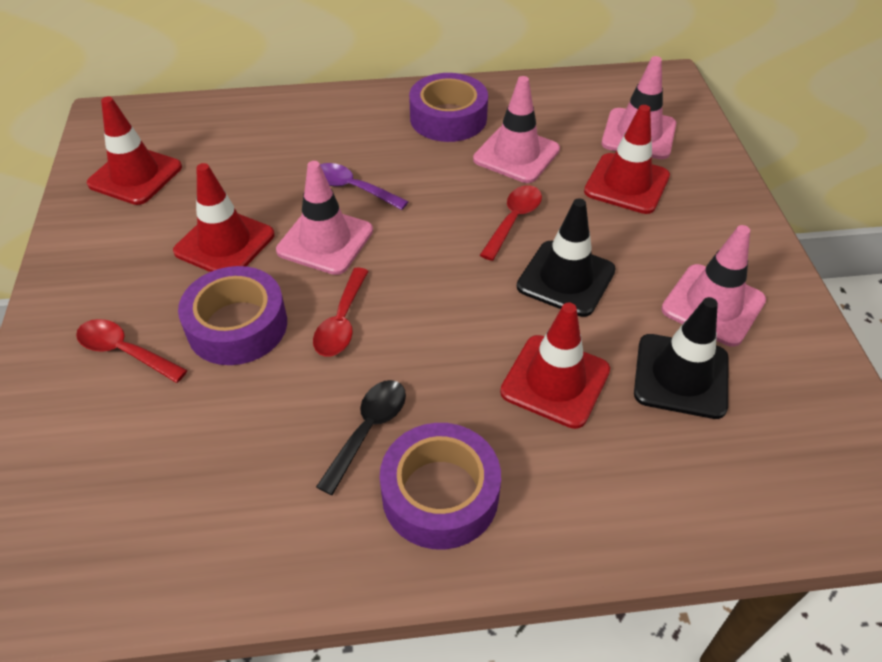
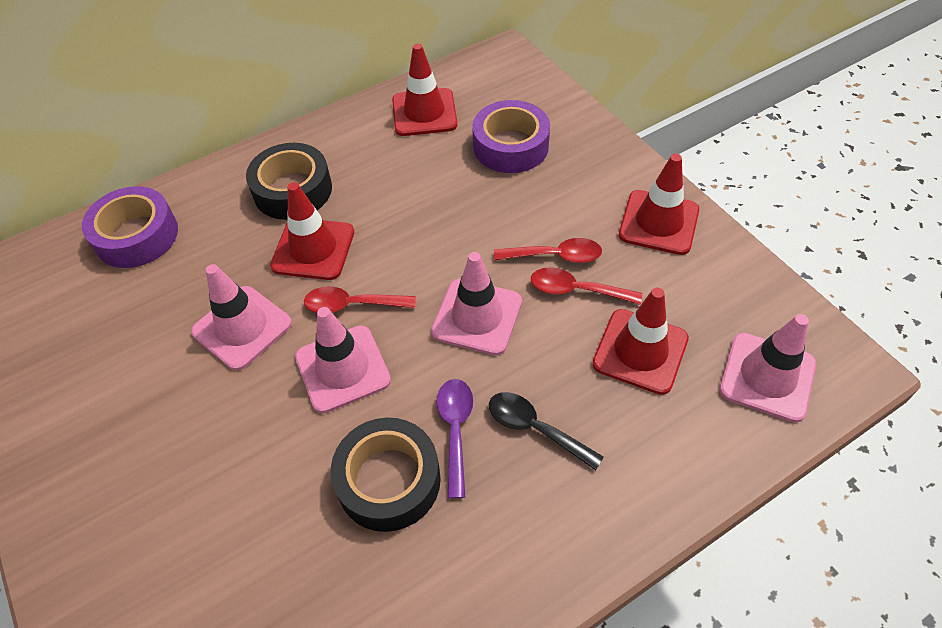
black tape: 0 -> 2
black traffic cone: 2 -> 0
purple tape: 3 -> 2

